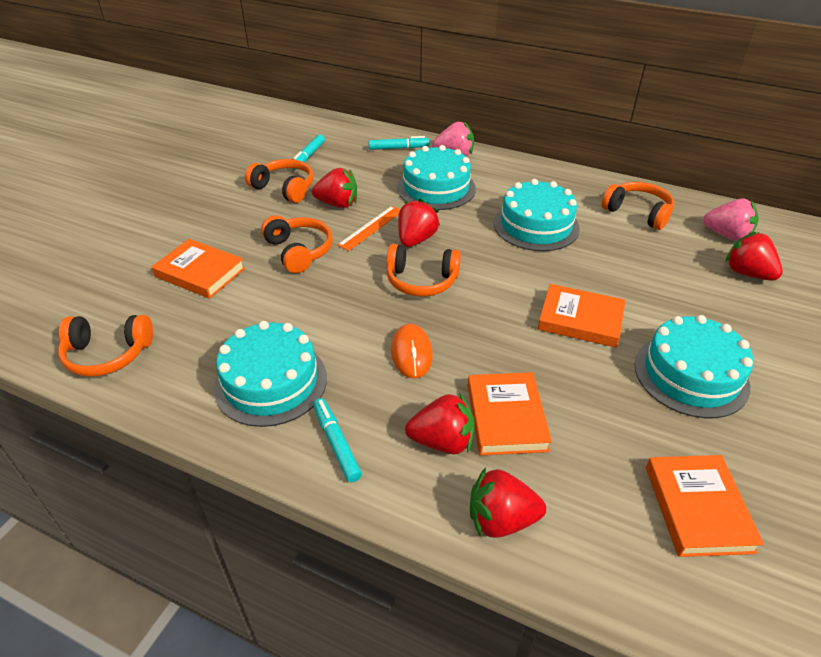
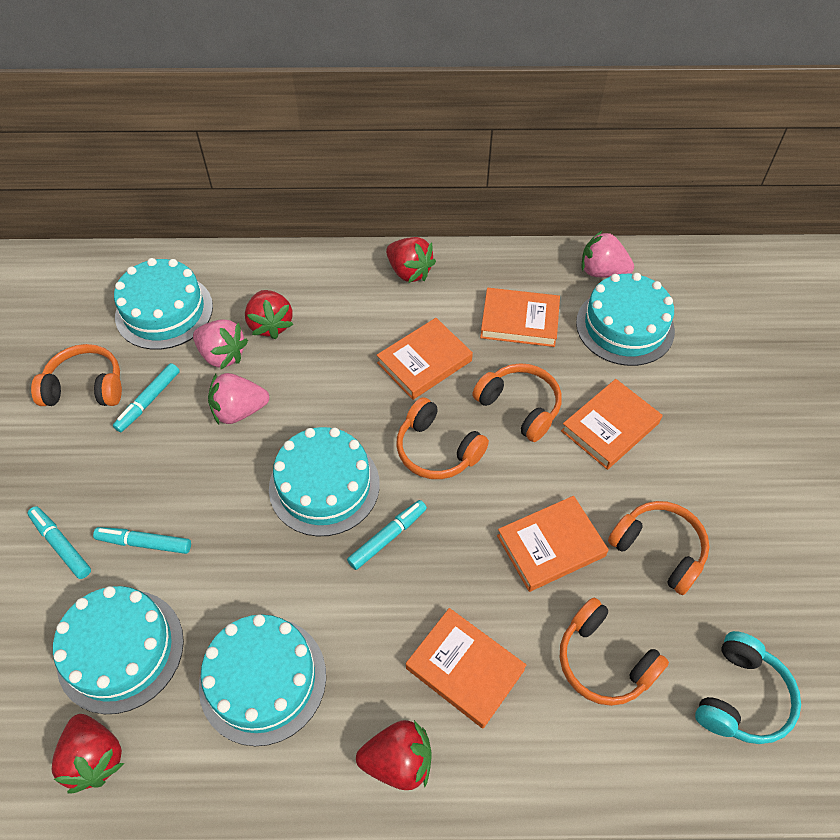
orange book: 4 -> 5
orange mouse: 1 -> 0
orange ruler: 1 -> 0
pink strawberry: 2 -> 3
red strawberry: 5 -> 4
turquoise cake: 4 -> 5
turquoise headphones: 0 -> 1
turquoise marker: 3 -> 4

